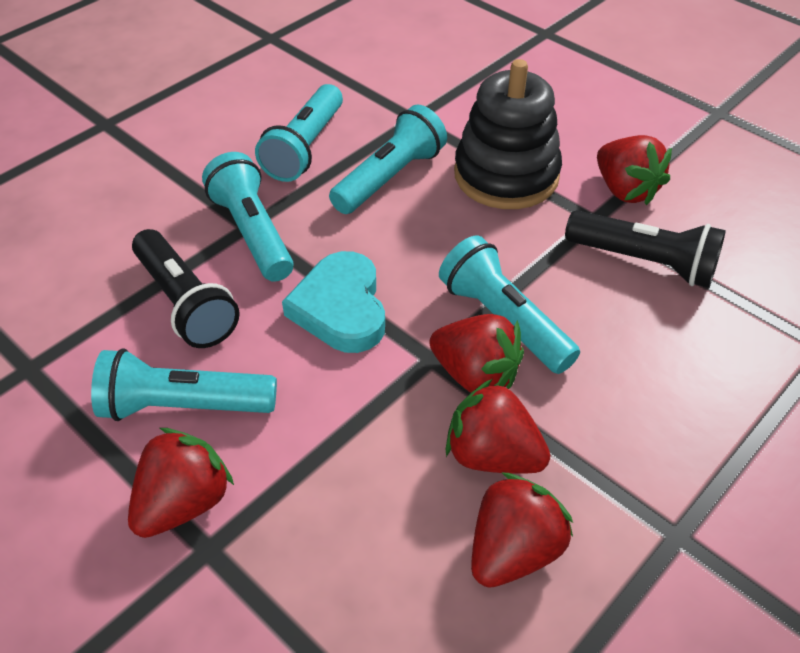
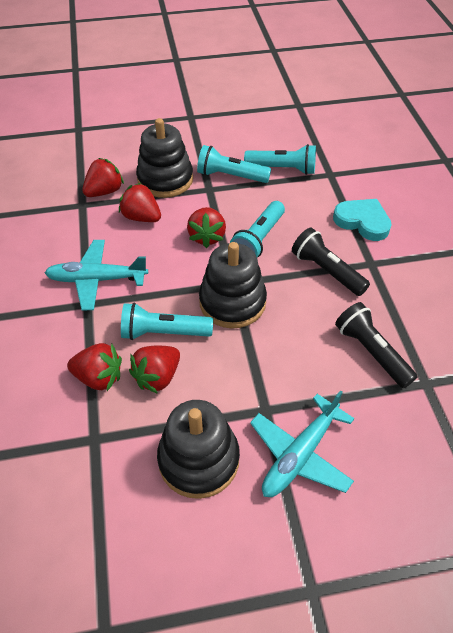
black stacking toy: 1 -> 3
turquoise flashlight: 5 -> 4
turquoise plane: 0 -> 2

